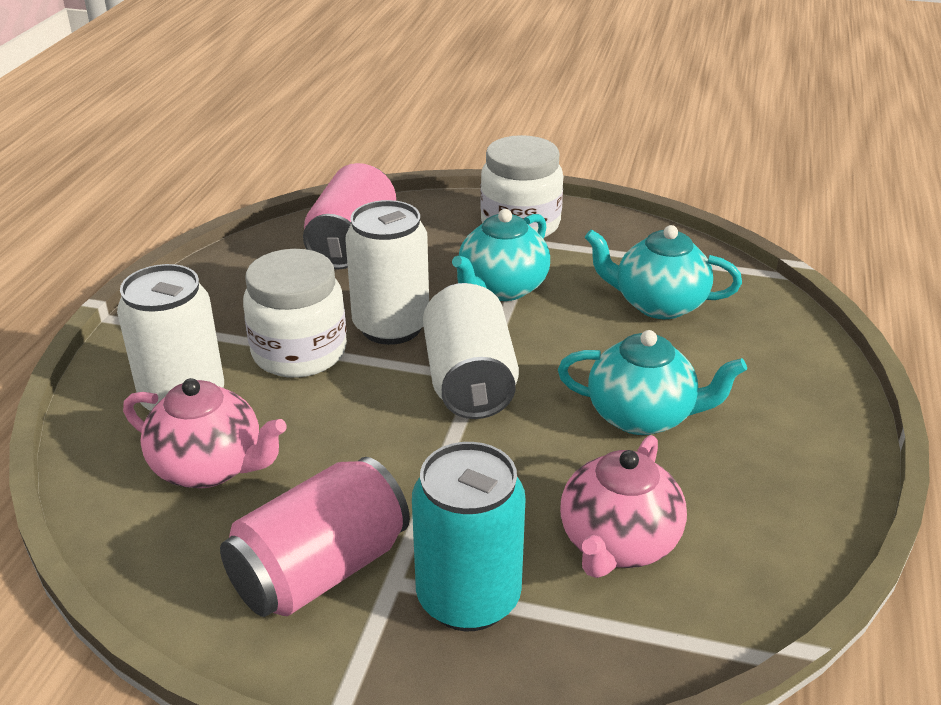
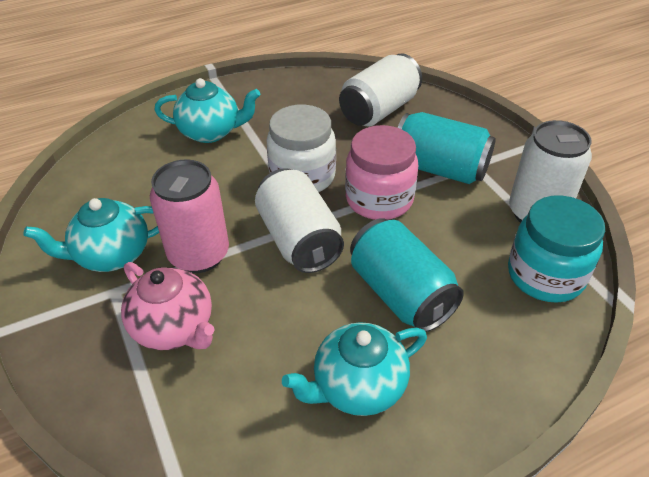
pink can: 2 -> 1
pink jar: 0 -> 1
pink teapot: 2 -> 1
turquoise can: 1 -> 2
turquoise jar: 0 -> 1
white jar: 2 -> 1

